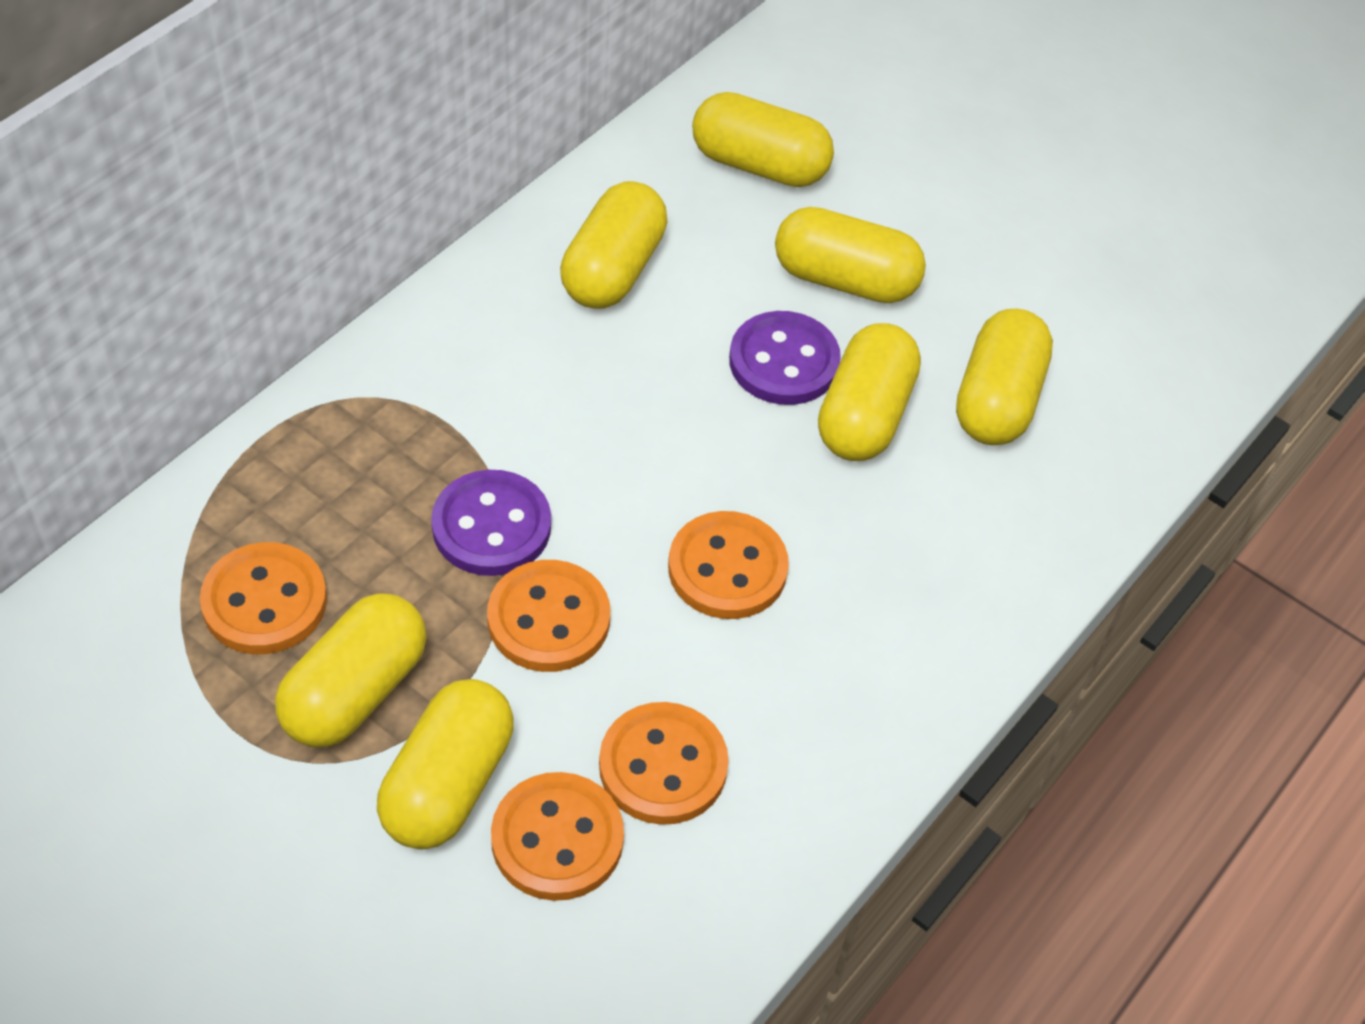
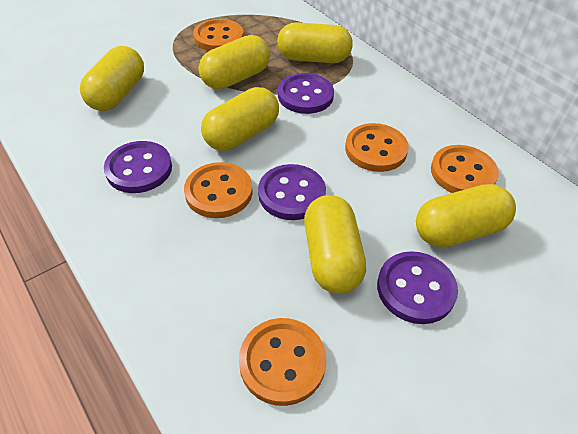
purple button: 2 -> 4
yellow capsule: 7 -> 6

